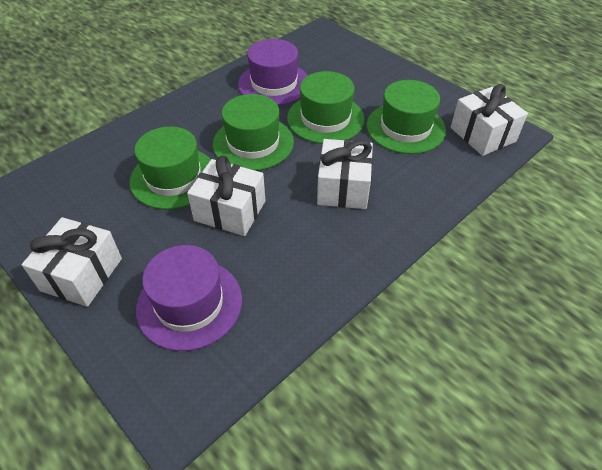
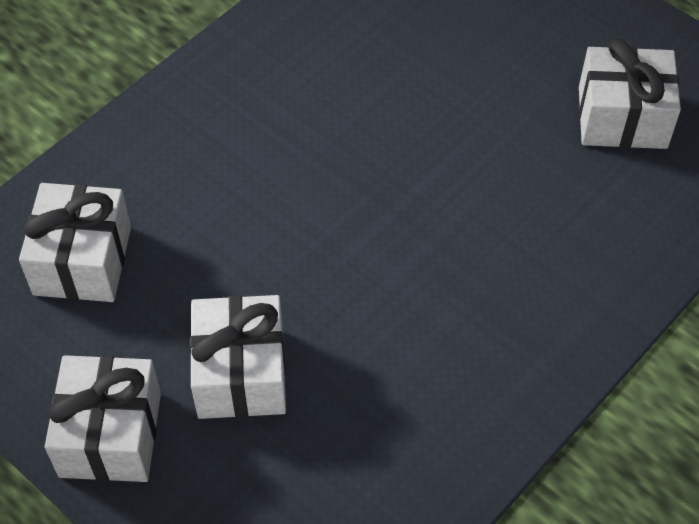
green hat: 4 -> 0
purple hat: 2 -> 0

